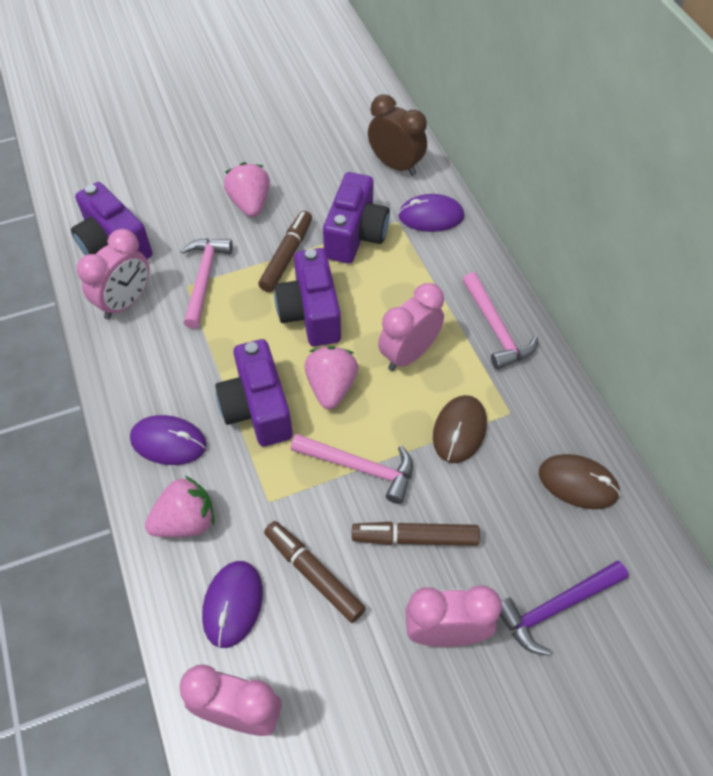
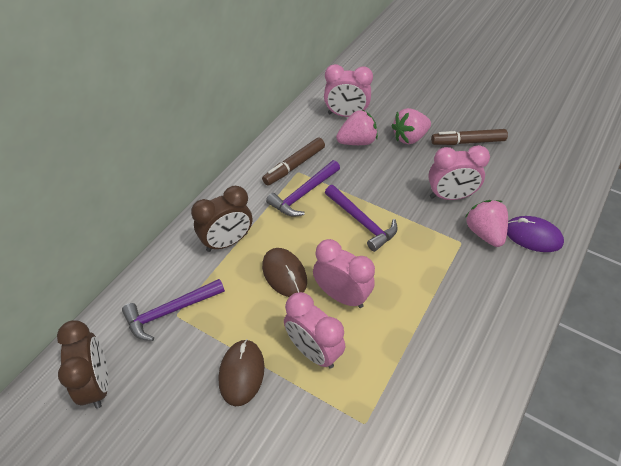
brown clock: 1 -> 2
brown marker: 3 -> 2
pink hammer: 3 -> 0
purple camera: 4 -> 0
purple hammer: 1 -> 3
purple mouse: 3 -> 1

